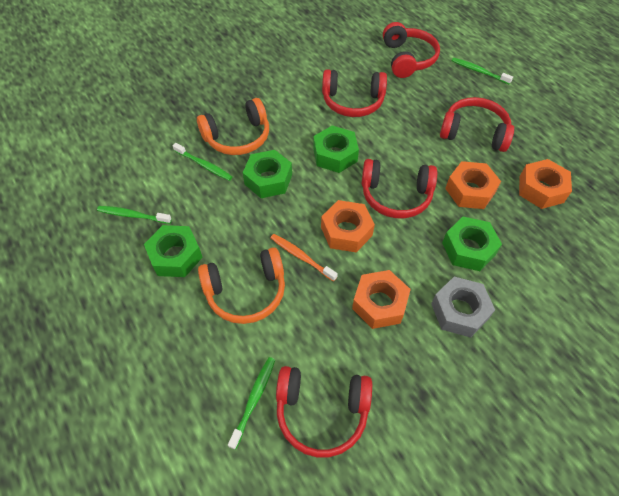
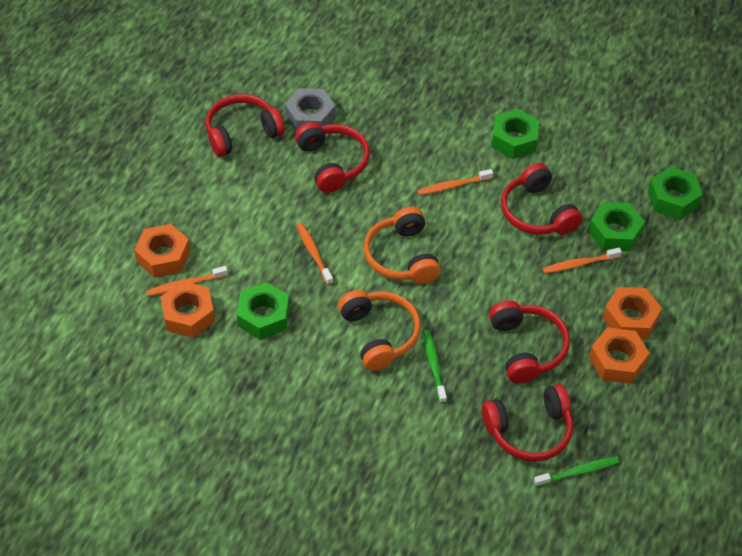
green toothbrush: 4 -> 2
orange toothbrush: 1 -> 4

